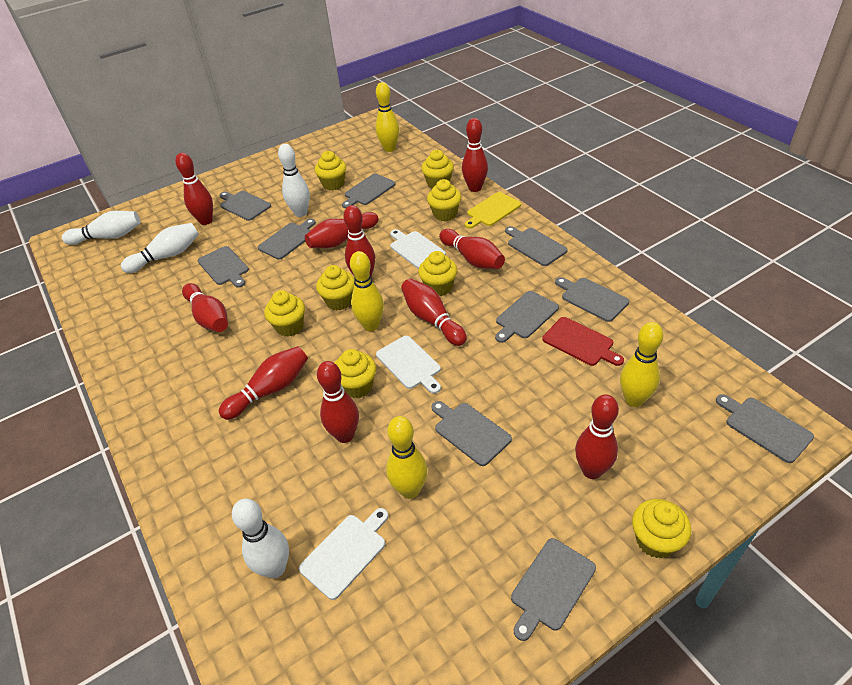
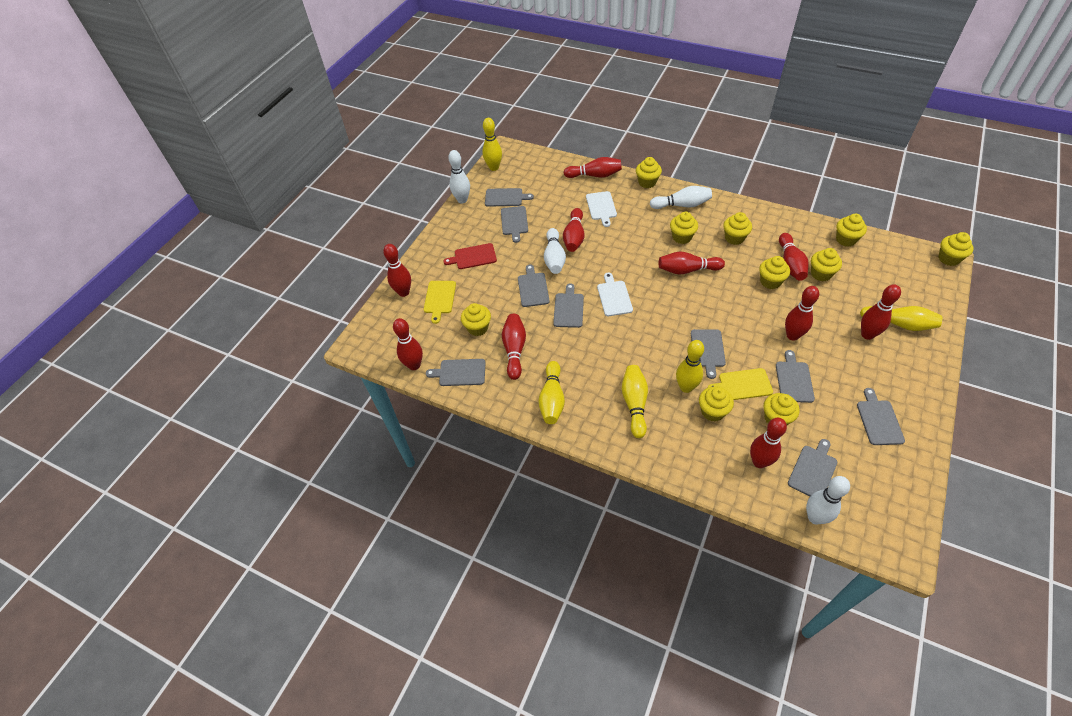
grey cutting board: 10 -> 9
white cutting board: 3 -> 2
yellow bowling pin: 4 -> 5
yellow cupcake: 8 -> 10
yellow cutting board: 1 -> 2

